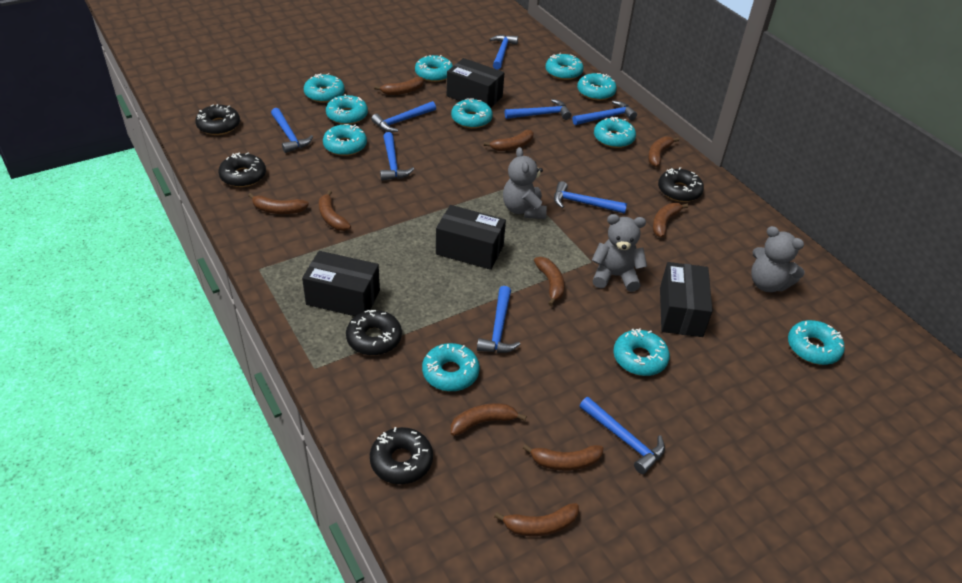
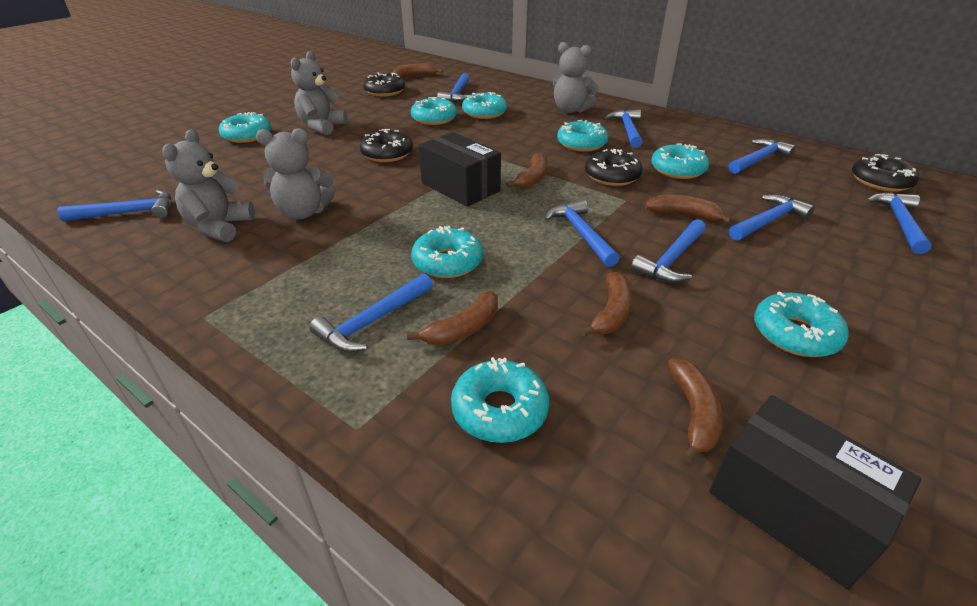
black box: 4 -> 2
black donut: 5 -> 4
brown banana: 10 -> 6
grey teddy bear: 3 -> 4
turquoise donut: 11 -> 8

